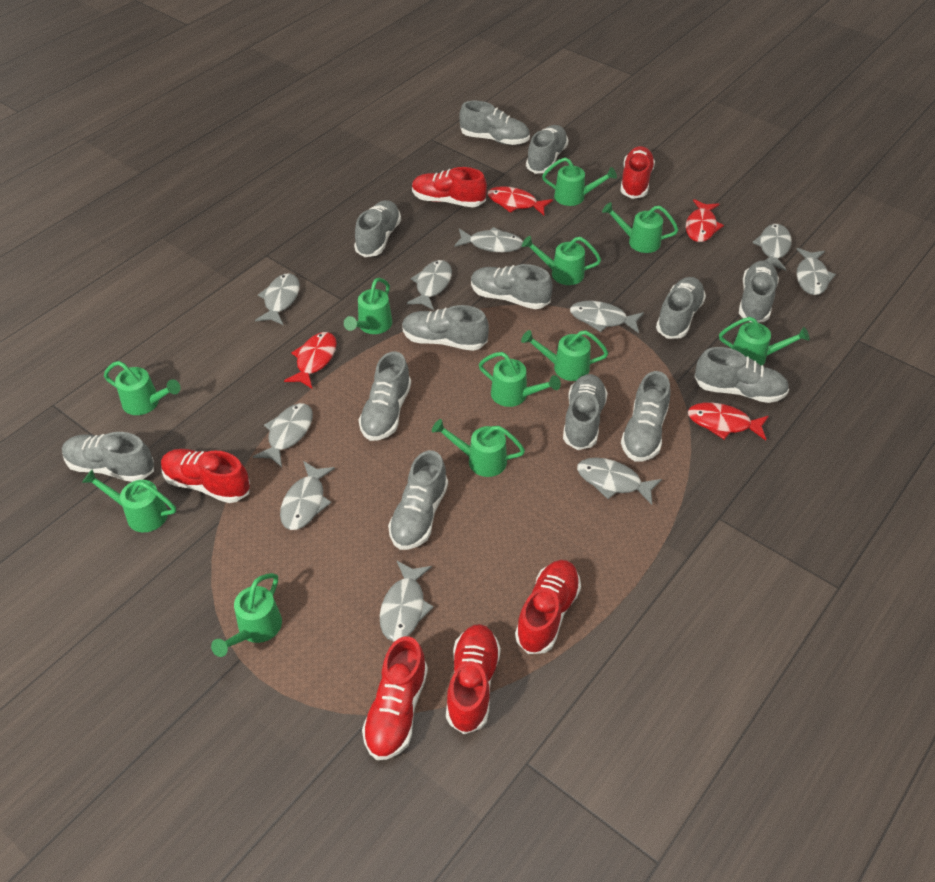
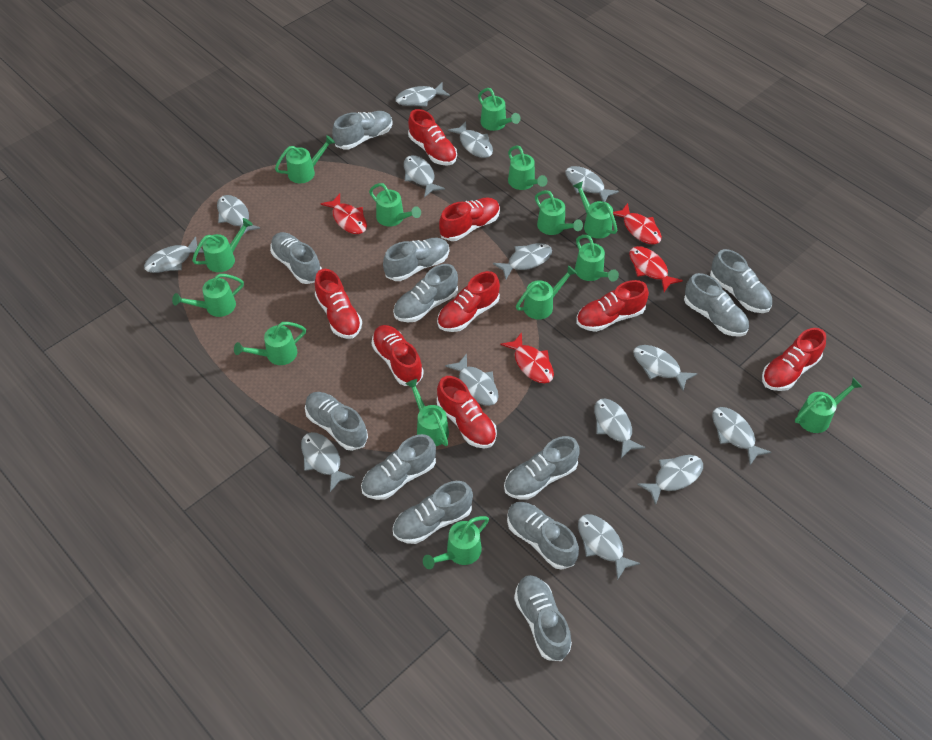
green watering can: 11 -> 14
grey fish: 10 -> 14
grey shoe: 13 -> 12
red shoe: 6 -> 8

